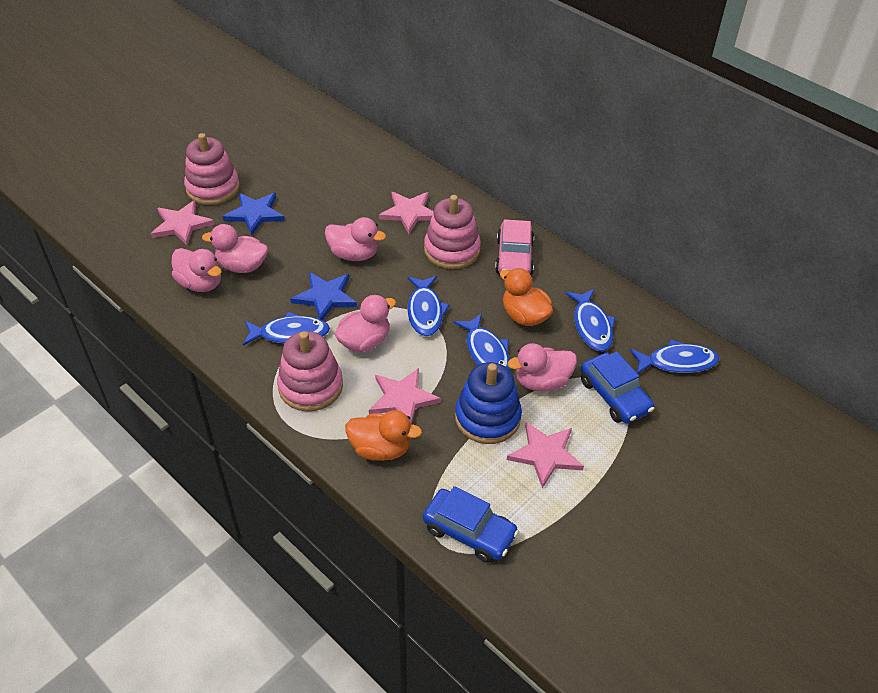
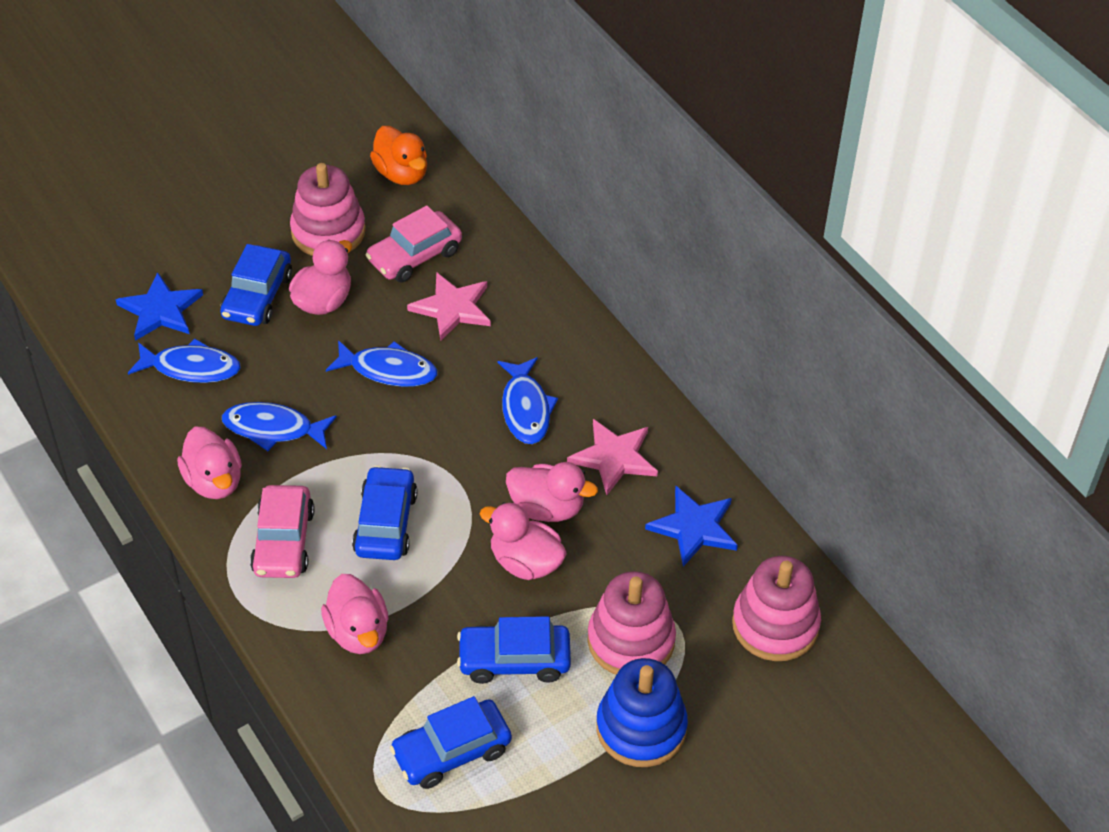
blue car: 2 -> 4
blue fish: 5 -> 4
orange duck: 2 -> 1
pink car: 1 -> 2
pink star: 4 -> 2

